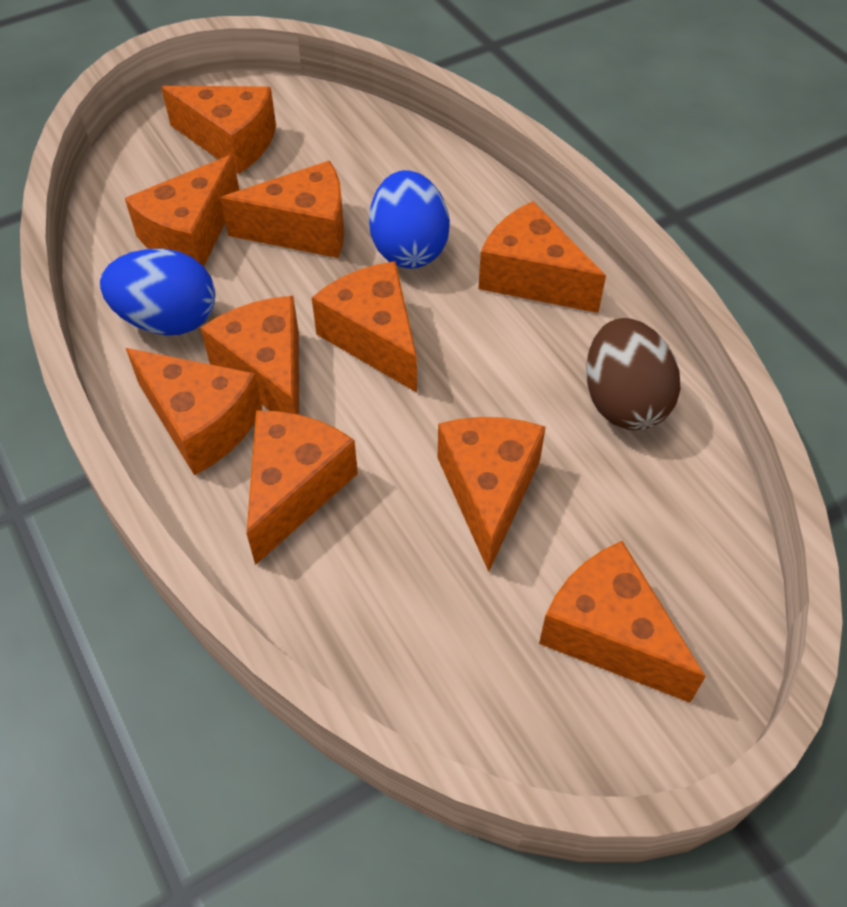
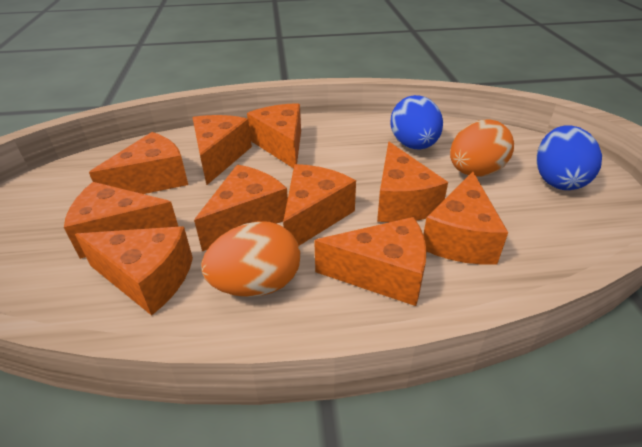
brown egg: 1 -> 0
orange egg: 0 -> 2

